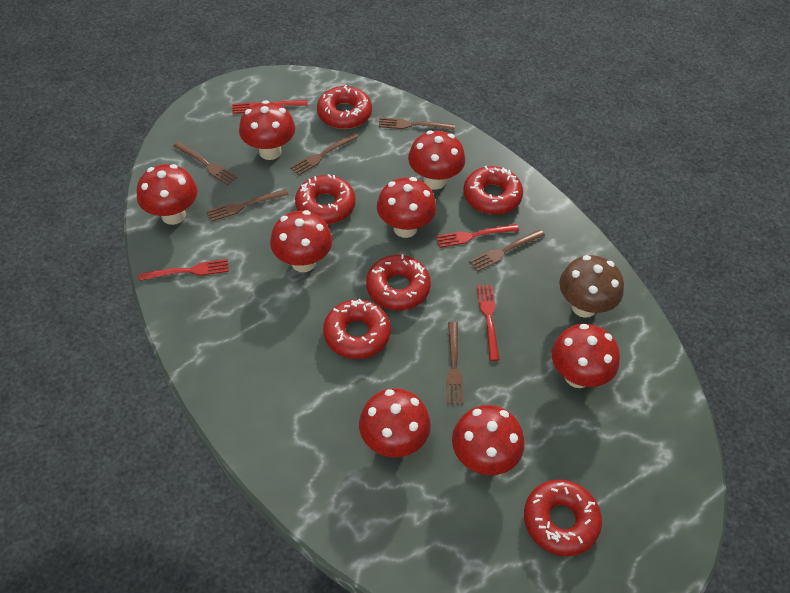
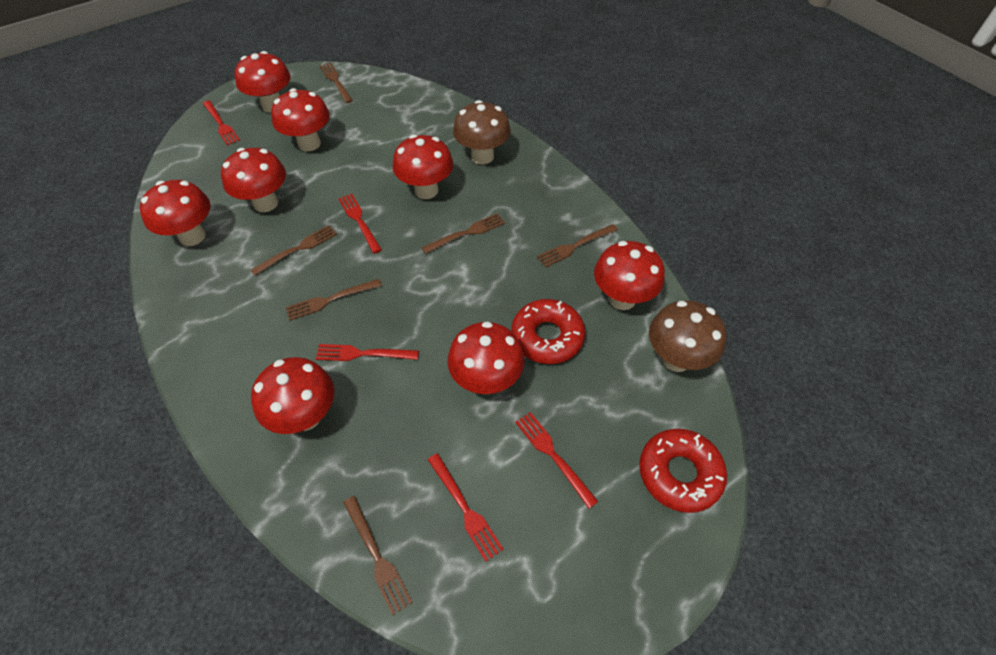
brown mushroom: 1 -> 2
red donut: 6 -> 2
red fork: 4 -> 5

